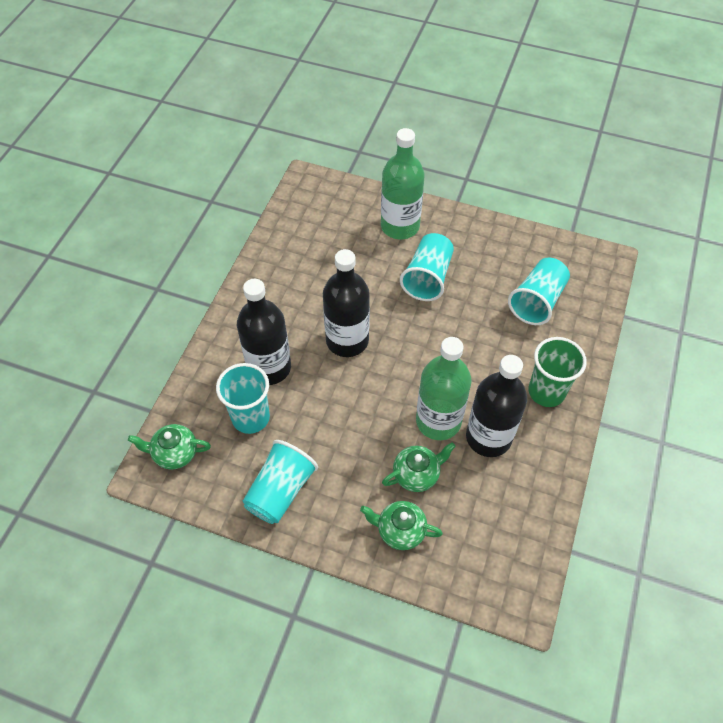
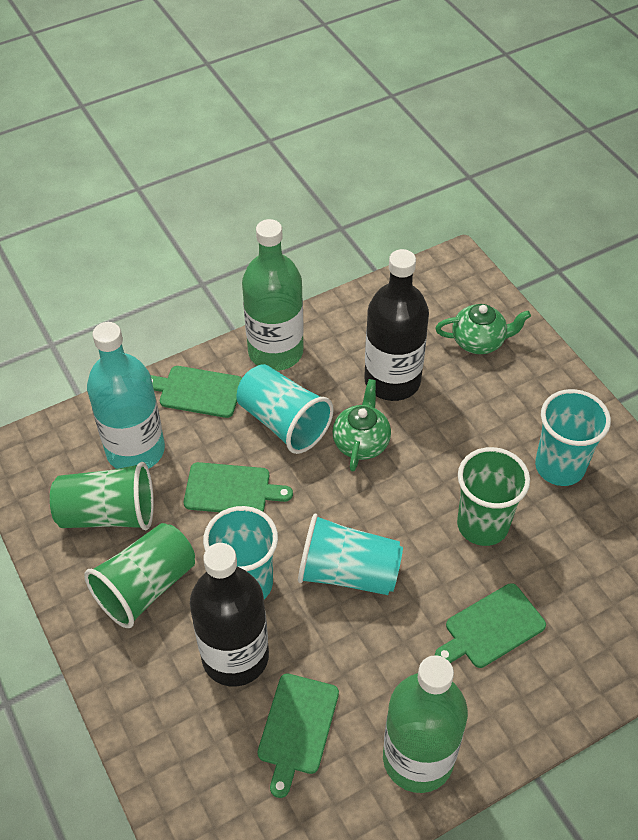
black bottle: 3 -> 2
green cup: 1 -> 3
green cutting board: 0 -> 4
green teapot: 3 -> 2
turquoise bottle: 0 -> 1

